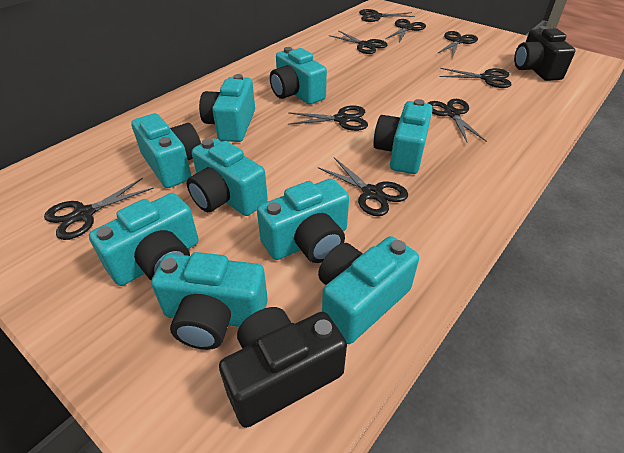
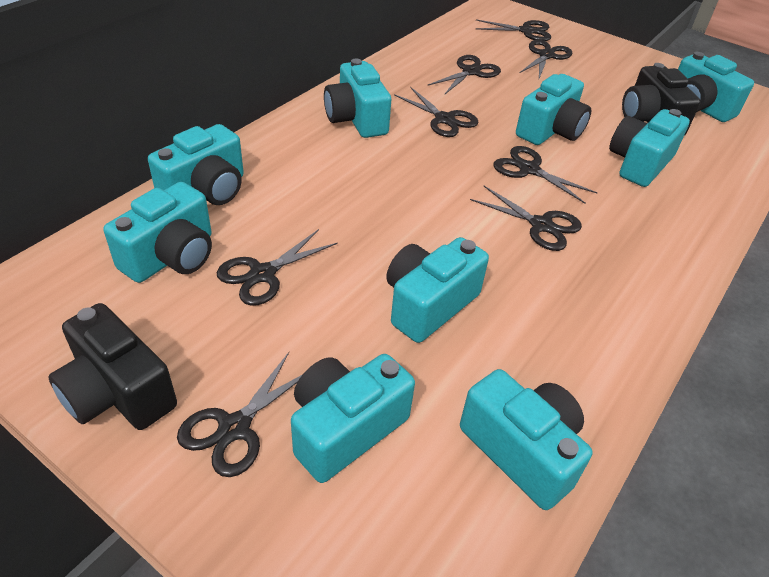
black scissors: 9 -> 8

